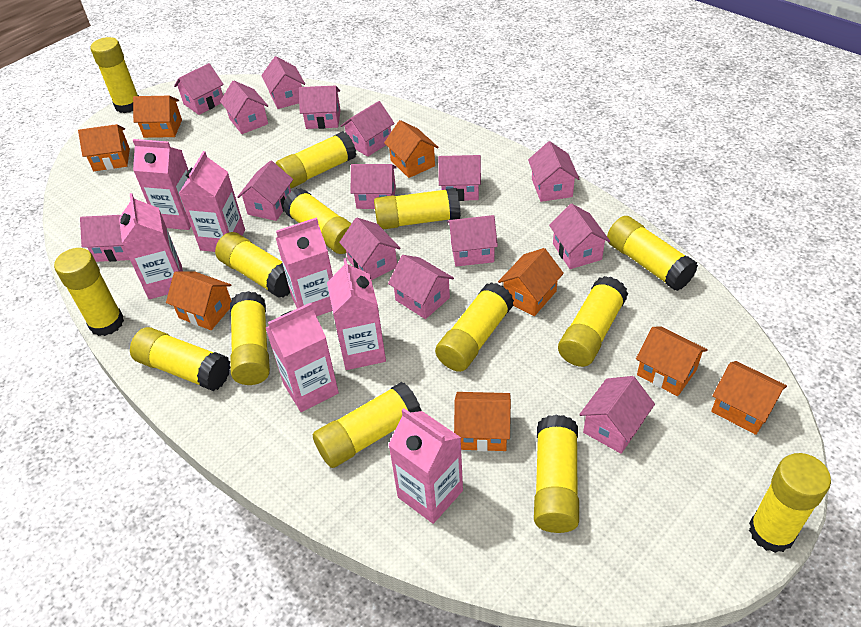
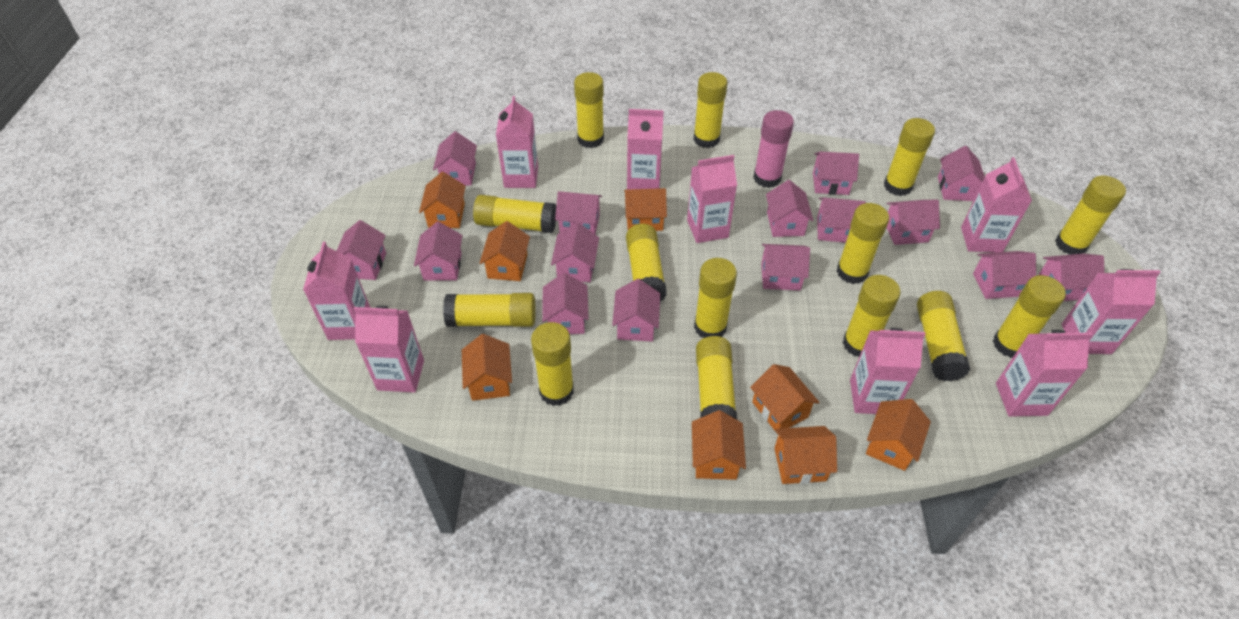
pink carton: 7 -> 9
pink glue stick: 0 -> 1

